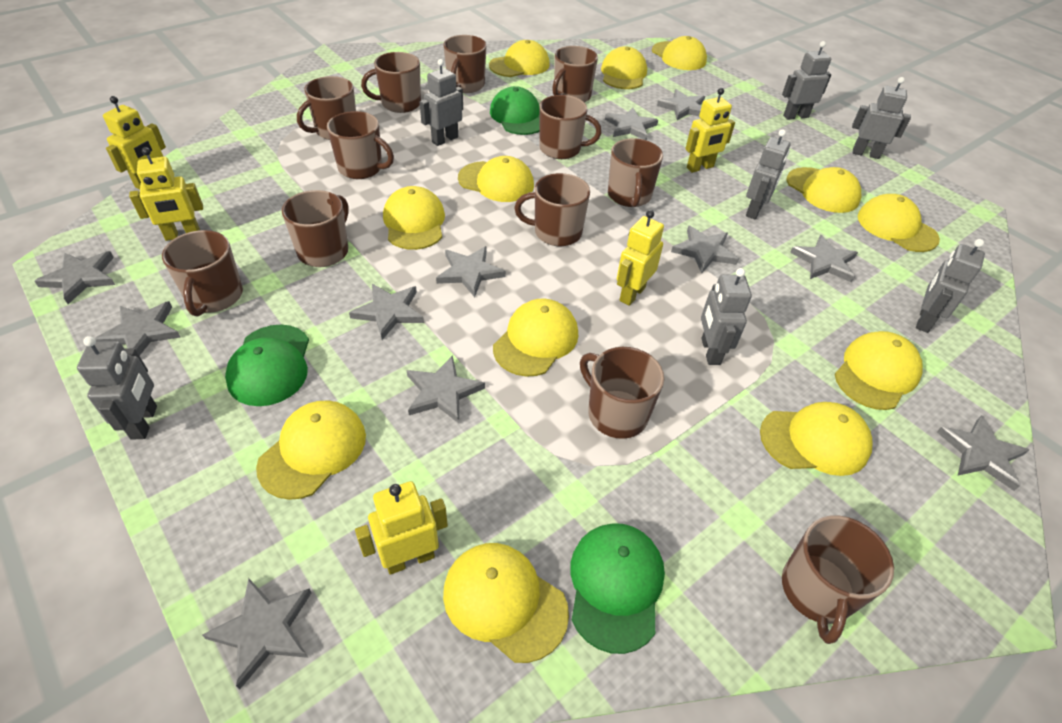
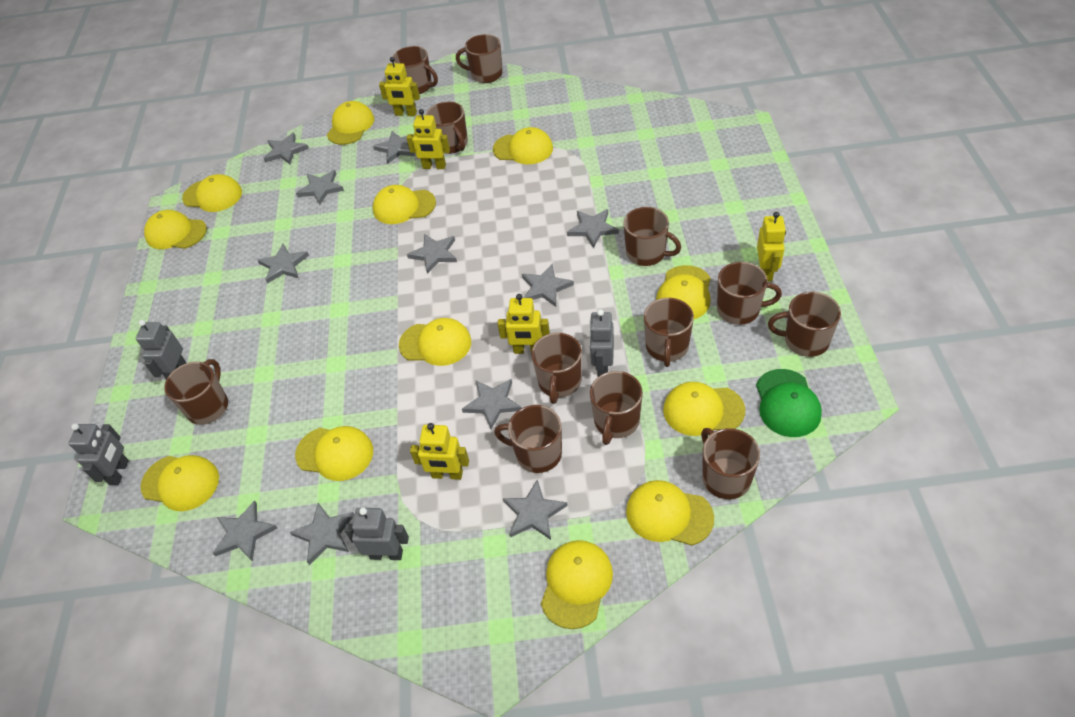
green cap: 3 -> 1
grey robot: 7 -> 4

